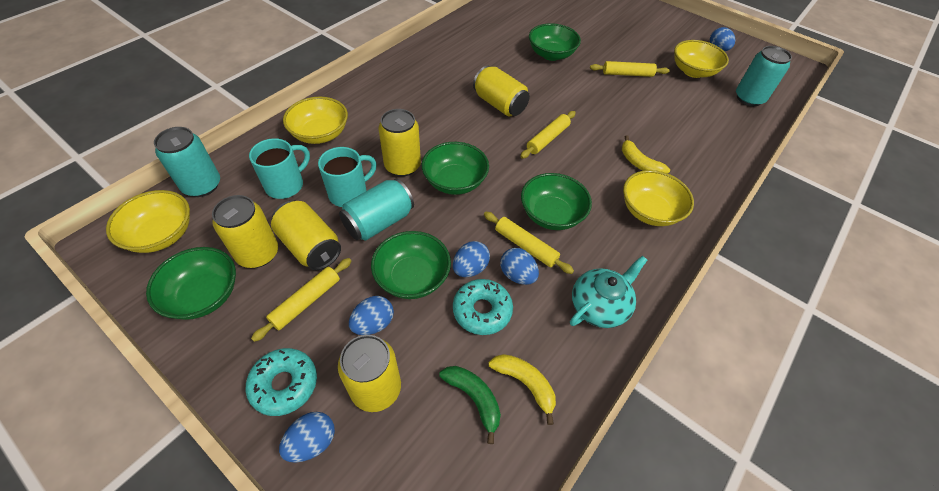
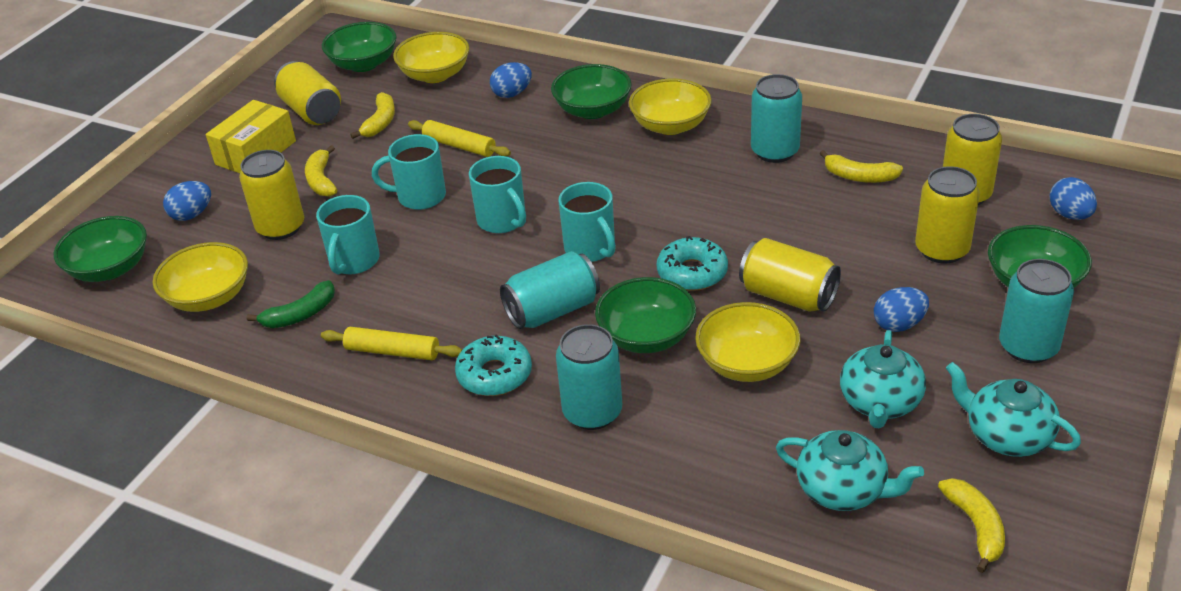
blue egg: 5 -> 4
turquoise can: 3 -> 4
turquoise mug: 2 -> 4
turquoise teapot: 1 -> 3
yellow banana: 2 -> 4
yellow box: 0 -> 1
yellow rolling pin: 4 -> 2

